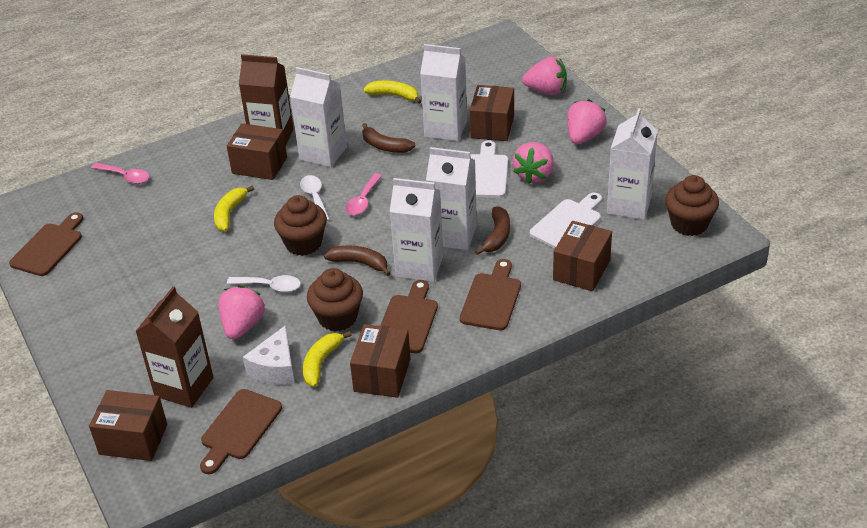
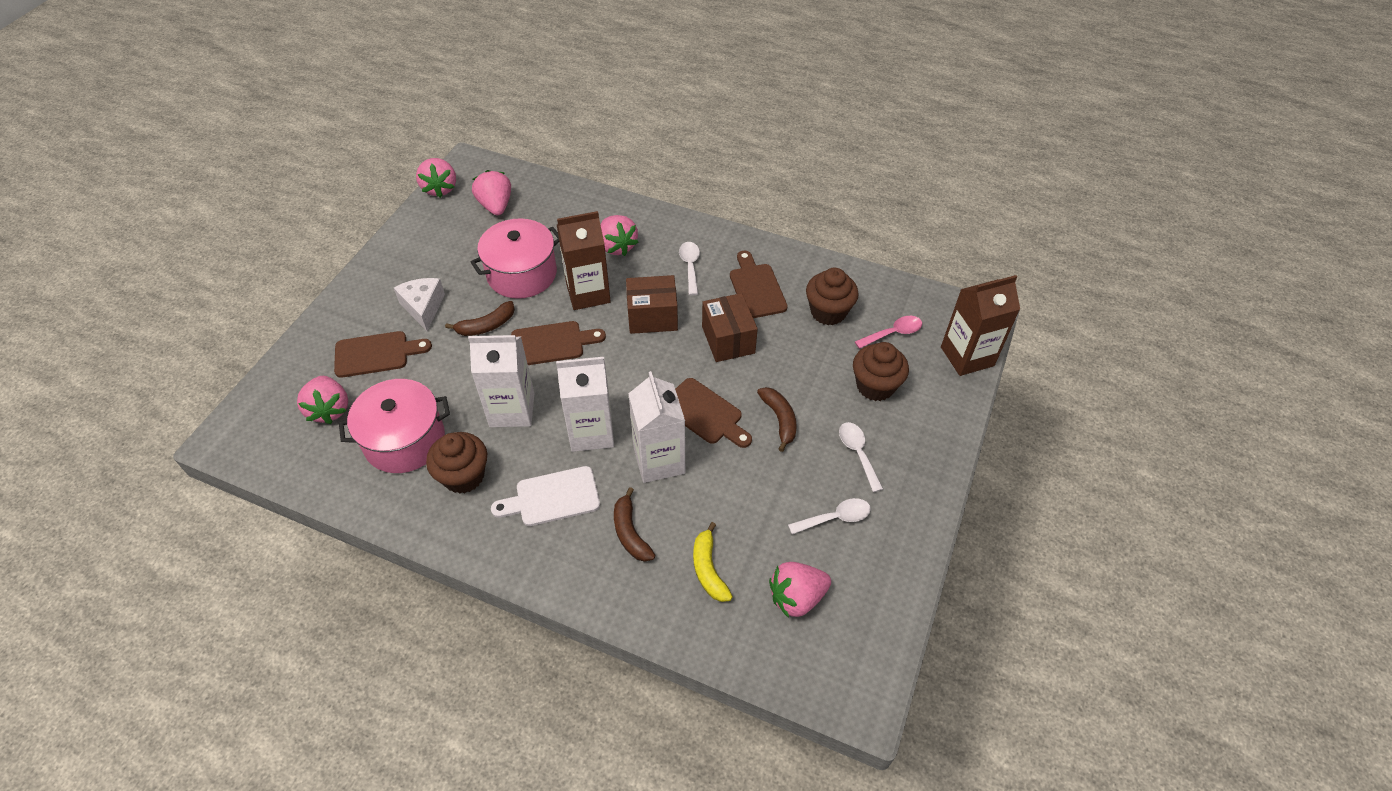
brown box: 5 -> 2
pink pot: 0 -> 2
pink spoon: 2 -> 1
pink strawberry: 4 -> 5
white carton: 5 -> 3
white cutting board: 2 -> 1
white spoon: 2 -> 3
yellow banana: 3 -> 1

